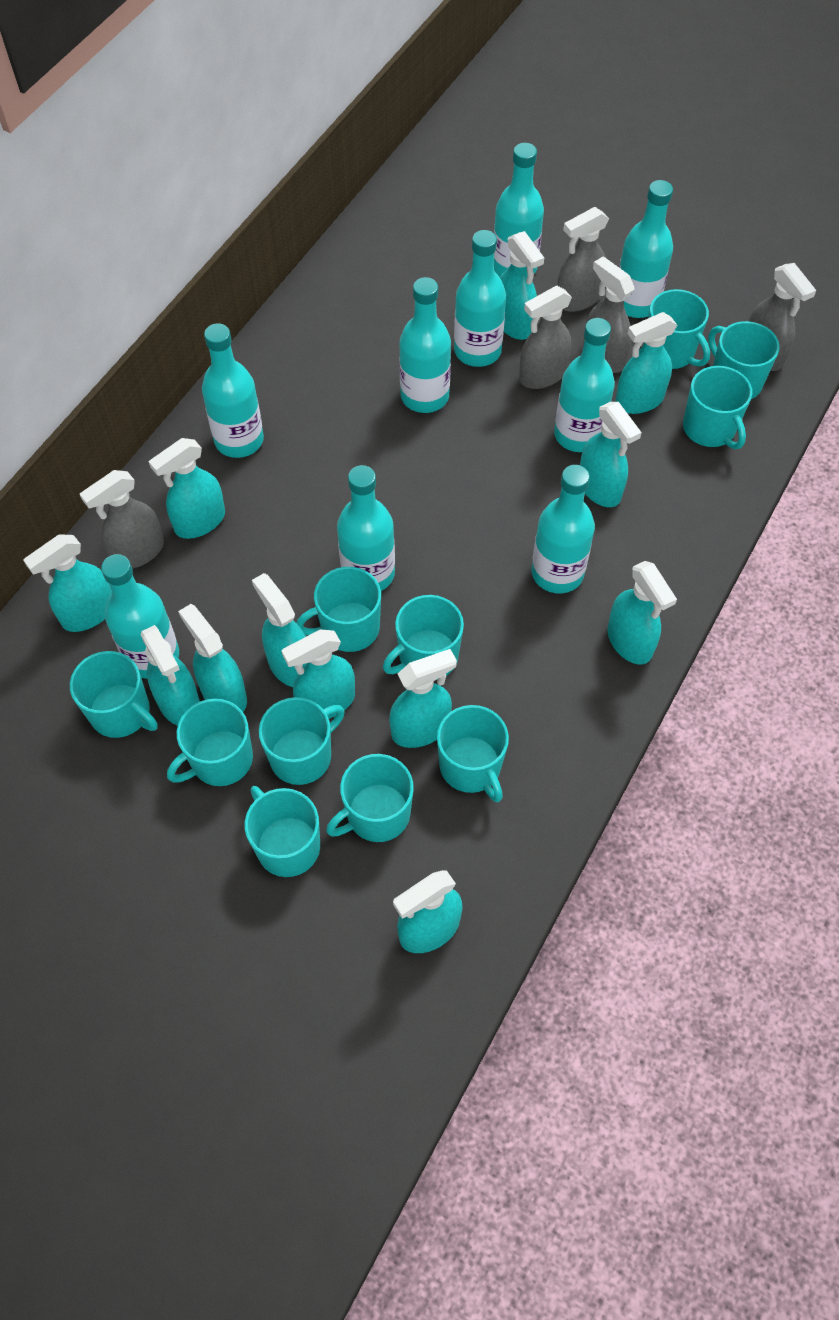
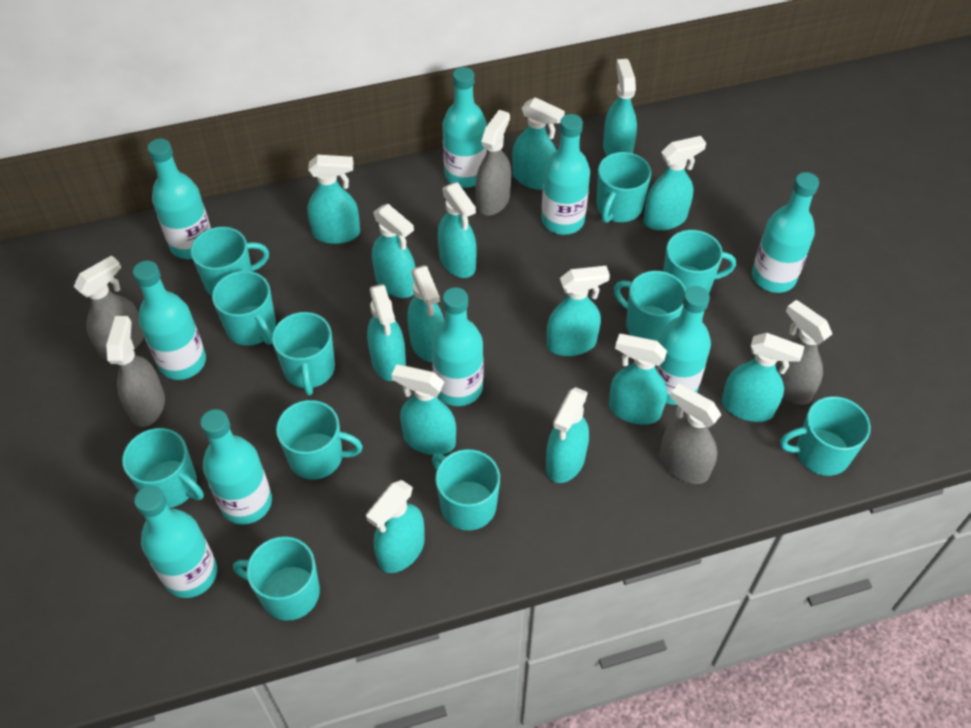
turquoise spray bottle: 12 -> 14

